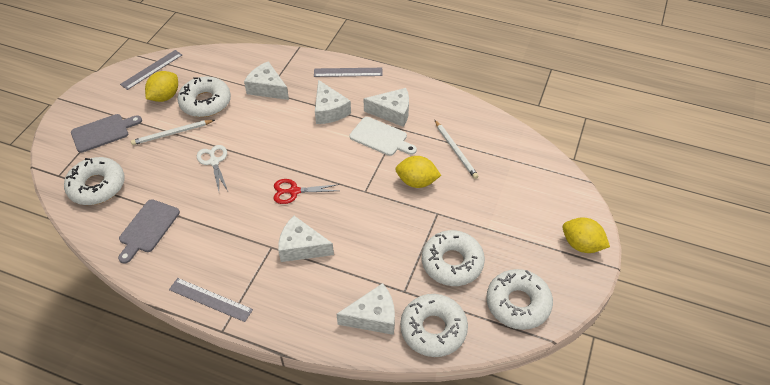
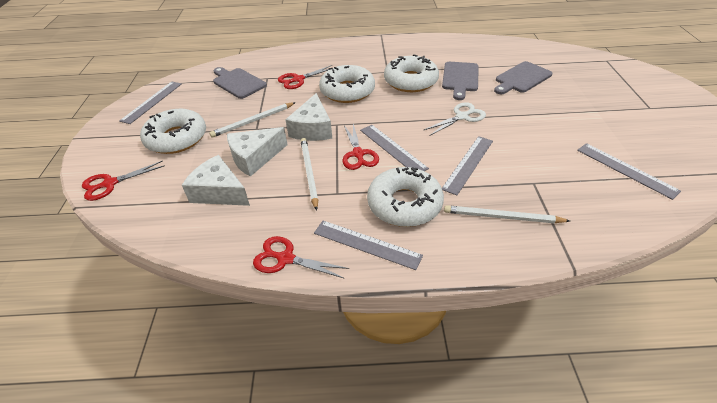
grey cutting board: 2 -> 3
grey ruler: 3 -> 5
red scissors: 1 -> 4
white cheese: 5 -> 3
white cutting board: 1 -> 0
white donut: 5 -> 4
white pencil: 2 -> 3
yellow lemon: 3 -> 0

